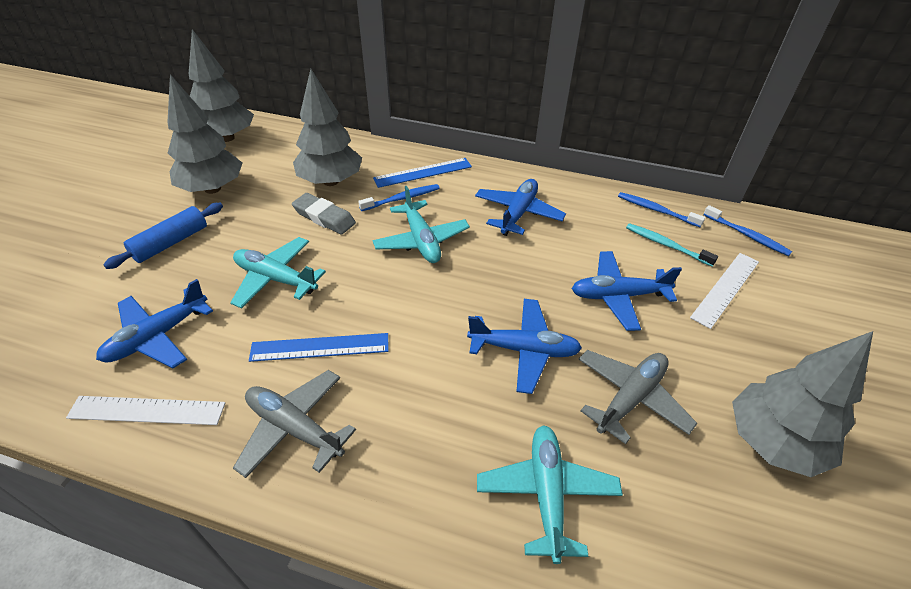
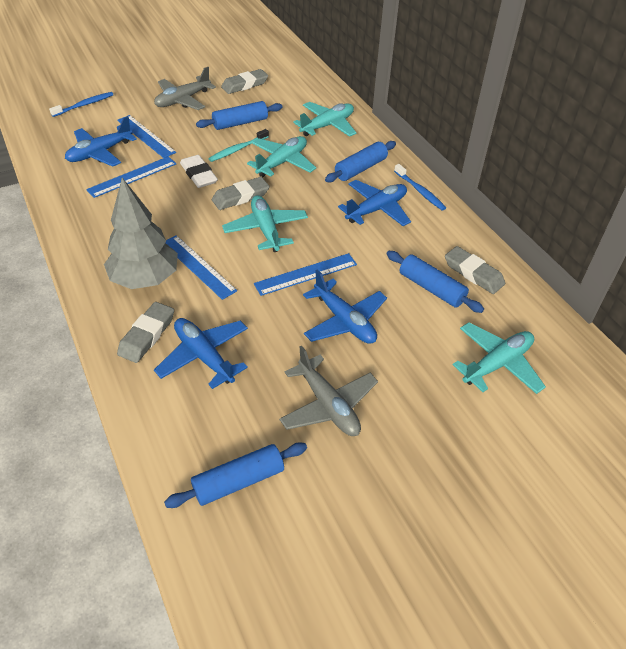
blue rolling pin: 1 -> 4
blue ruler: 2 -> 4
blue toothbrush: 3 -> 2
grey eraser: 1 -> 4
grey tree: 4 -> 1
turquoise plane: 3 -> 4
white eraser: 0 -> 1
white ruler: 2 -> 0

